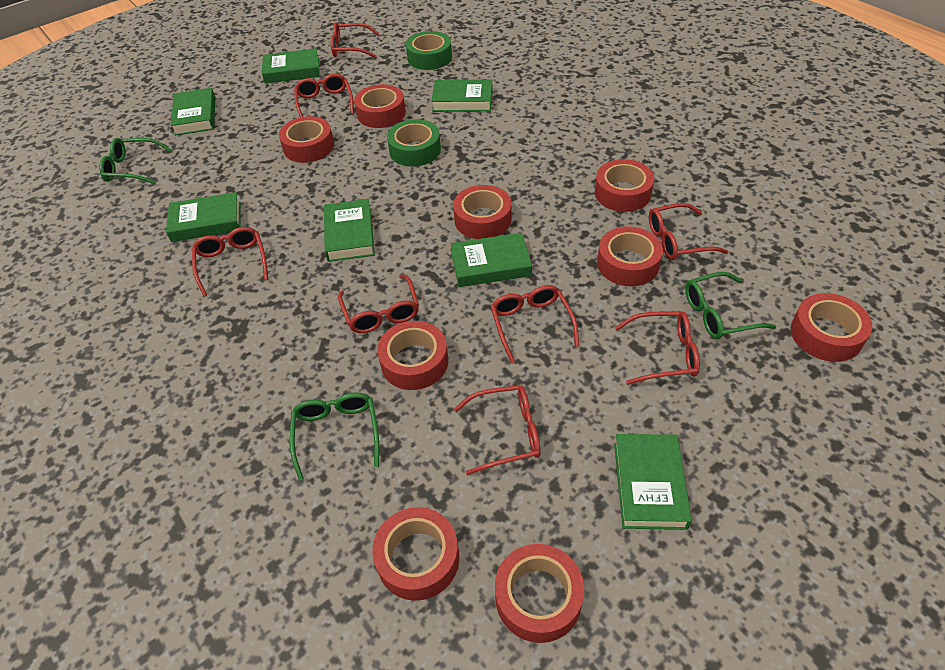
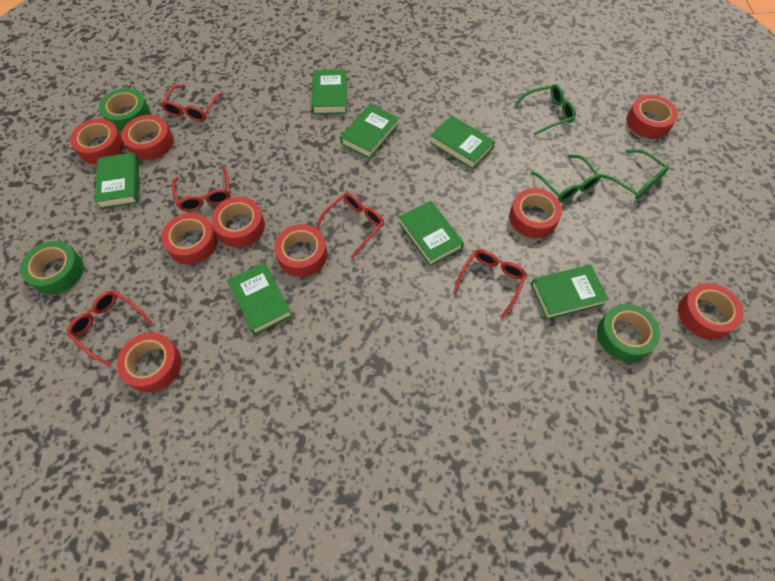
green tape: 2 -> 3
red glasses: 8 -> 5

